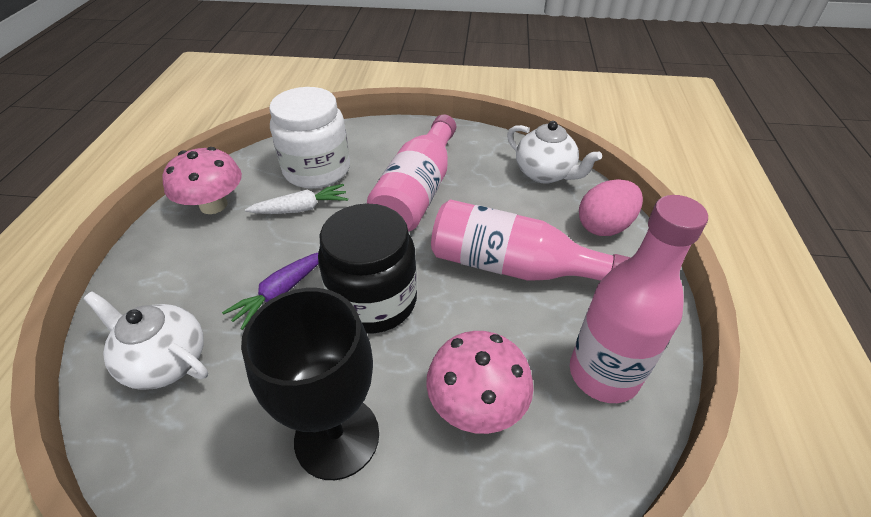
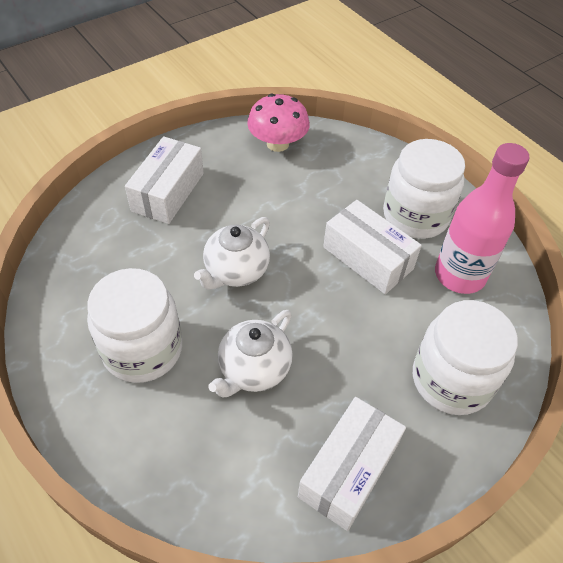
black goblet: 1 -> 0
black jar: 1 -> 0
pink bottle: 3 -> 1
pink egg: 1 -> 0
pink mushroom: 2 -> 1
purple carrot: 1 -> 0
white box: 0 -> 3
white carrot: 1 -> 0
white jar: 1 -> 3

